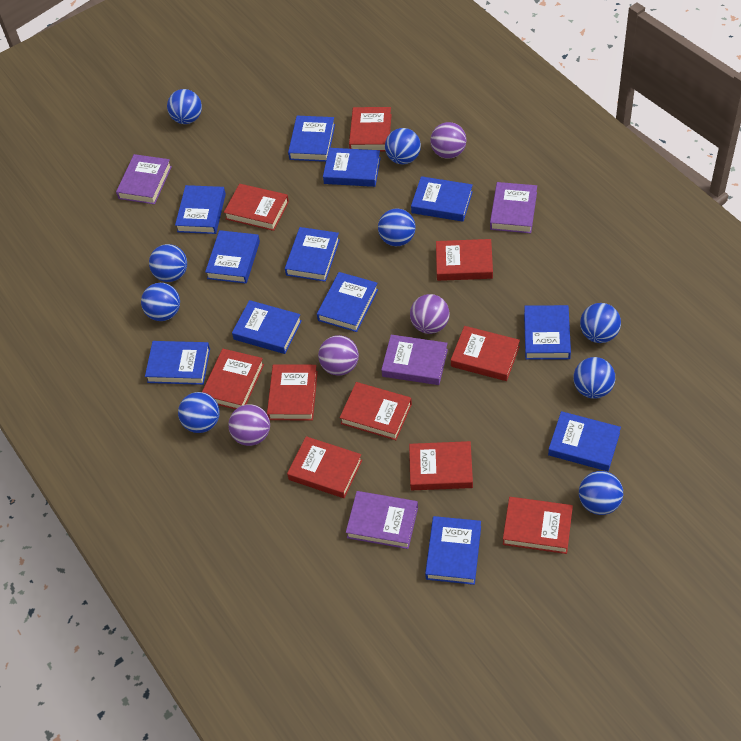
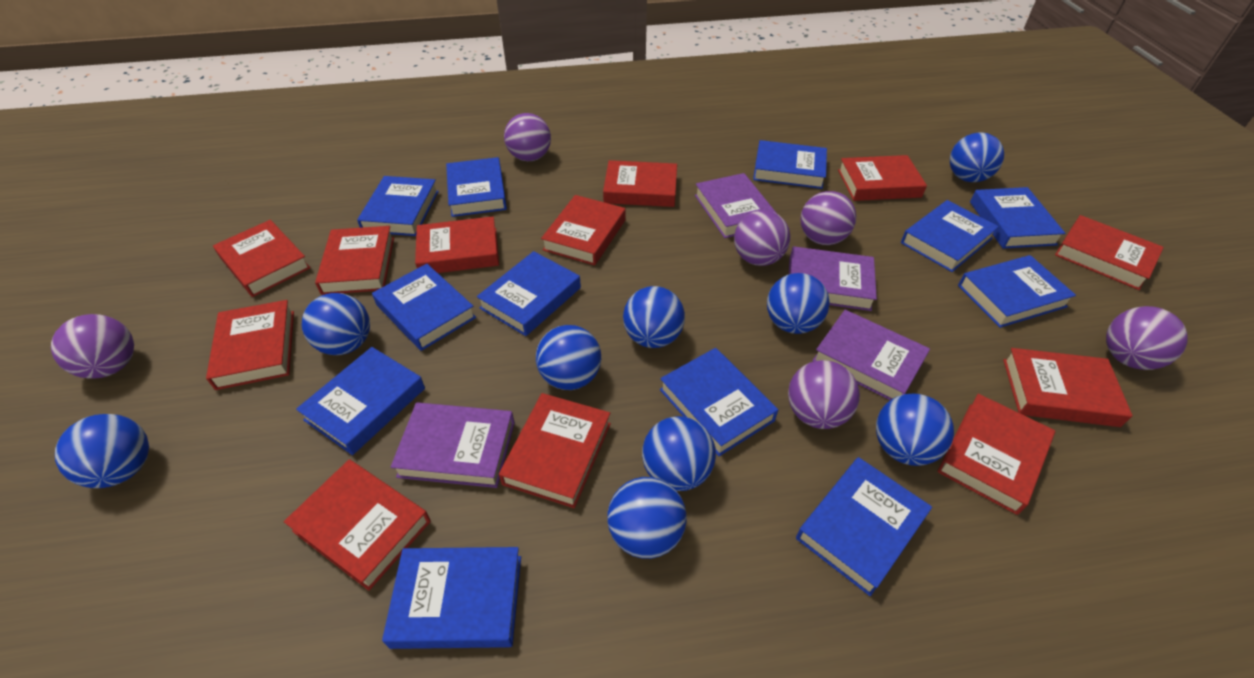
purple ball: 4 -> 6
red book: 10 -> 12

